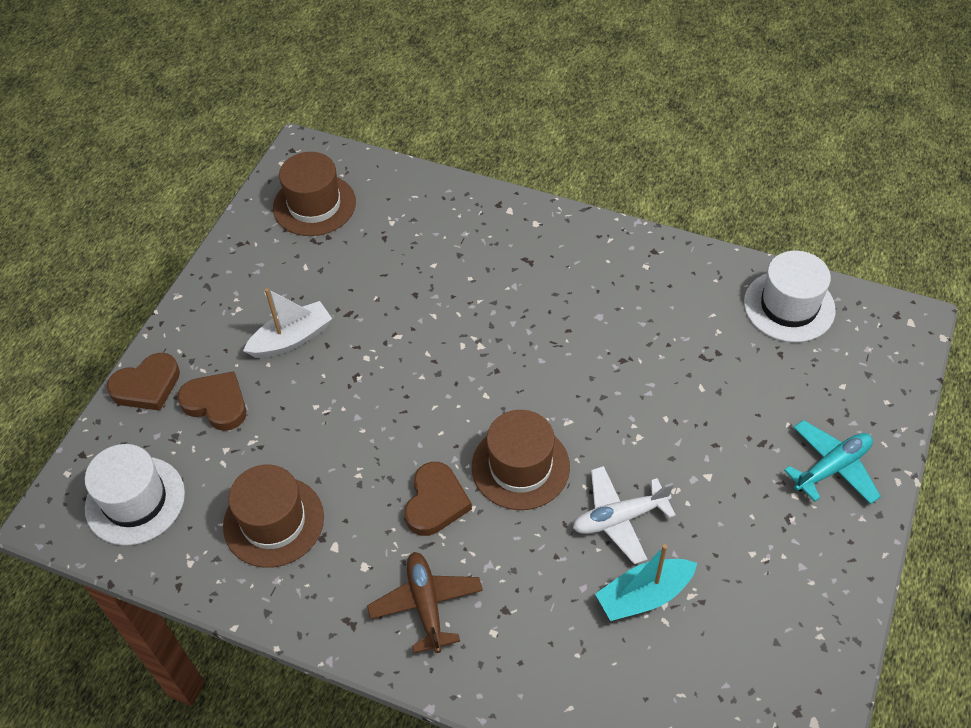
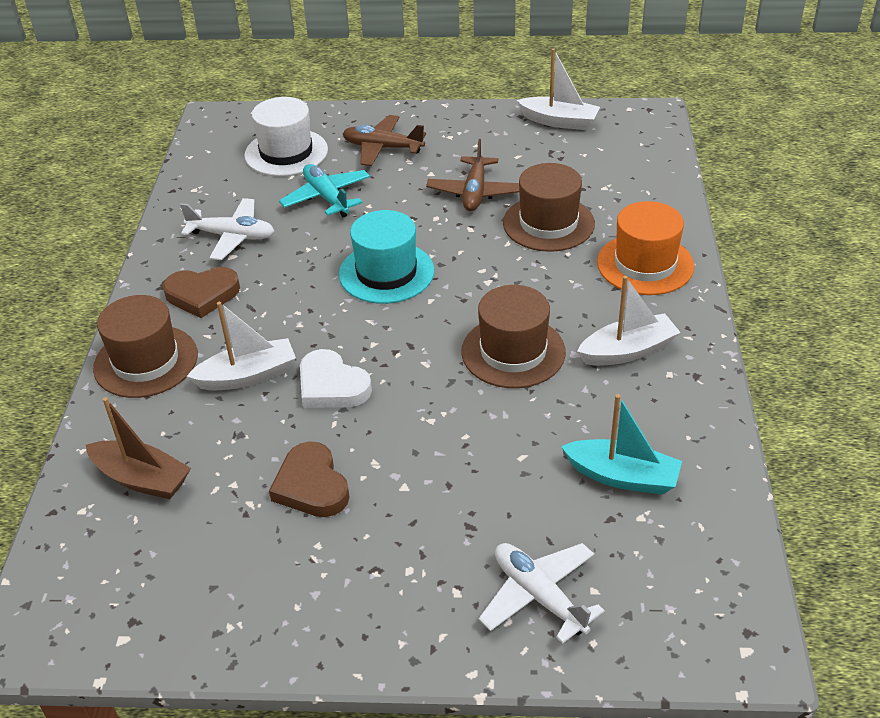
brown boat: 0 -> 1
brown heart: 3 -> 2
brown plane: 1 -> 2
orange hat: 0 -> 1
turquoise hat: 0 -> 1
white boat: 1 -> 3
white hat: 2 -> 1
white heart: 0 -> 1
white plane: 1 -> 2

